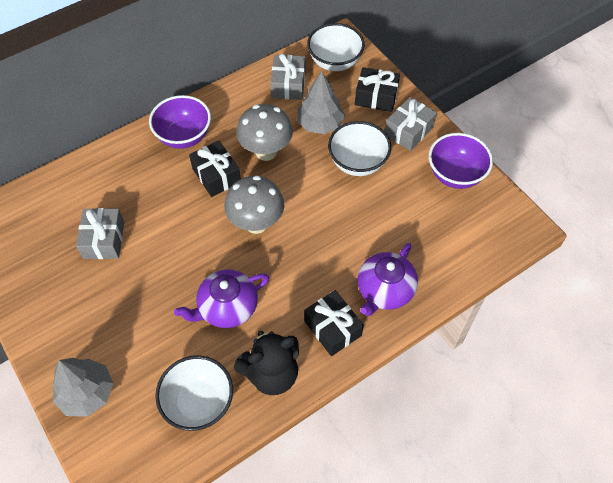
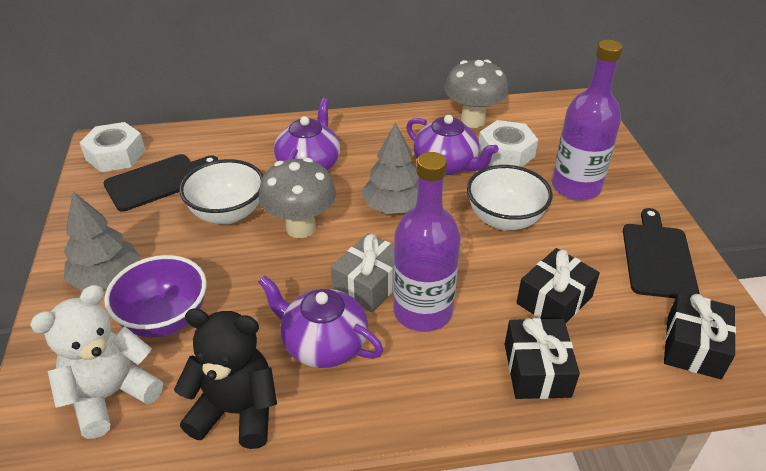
black cutting board: 0 -> 2
grey gift: 3 -> 1
purple bottle: 0 -> 2
purple bowl: 2 -> 1
purple teapot: 2 -> 3
white bowl: 3 -> 2
white nut: 0 -> 2
white teddy bear: 0 -> 1

